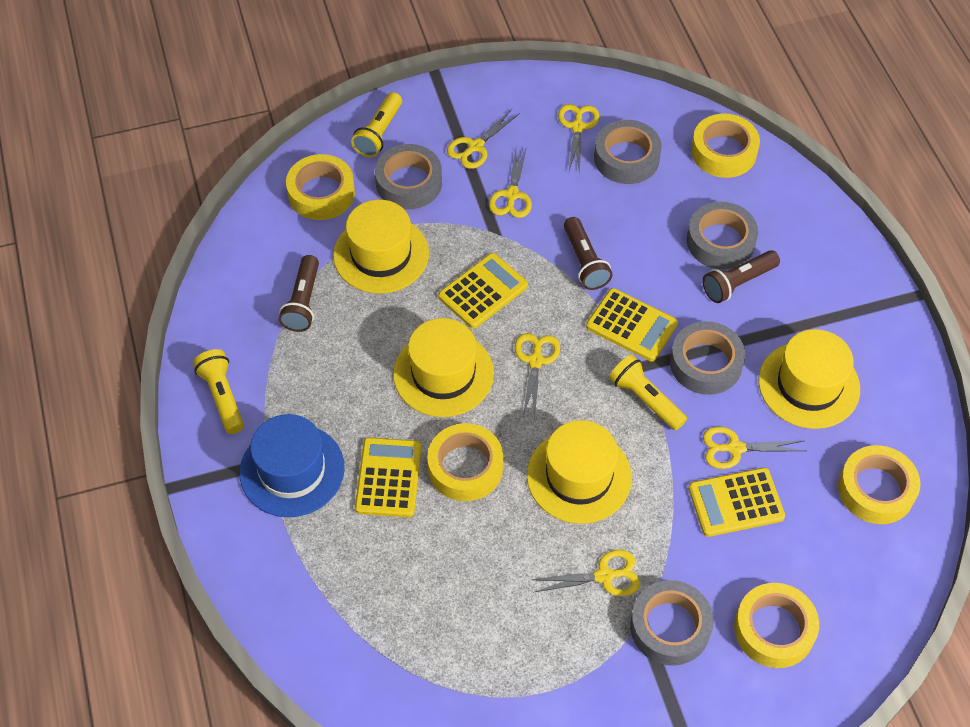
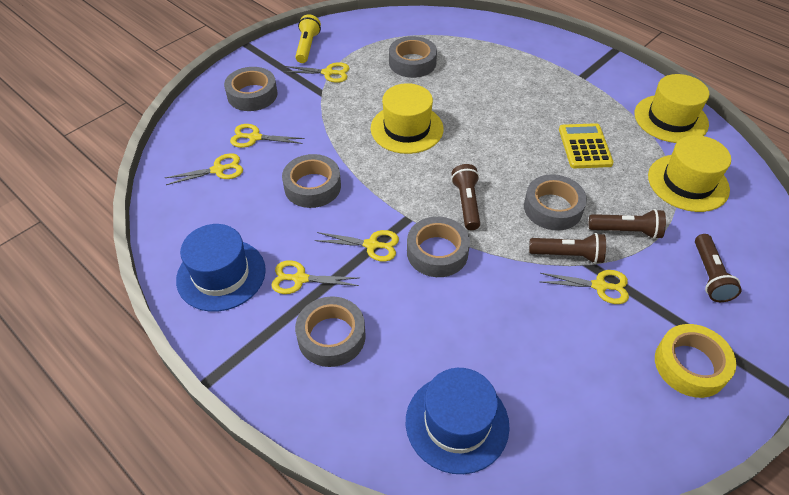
blue hat: 1 -> 2
brown flashlight: 3 -> 4
grey tape: 5 -> 6
yellow calculator: 4 -> 1
yellow flashlight: 3 -> 1
yellow hat: 4 -> 3
yellow tape: 5 -> 1

